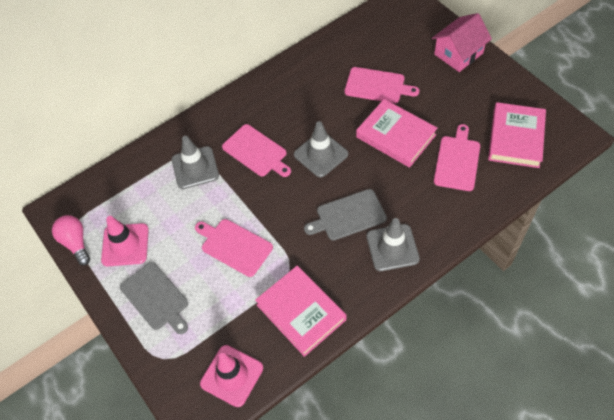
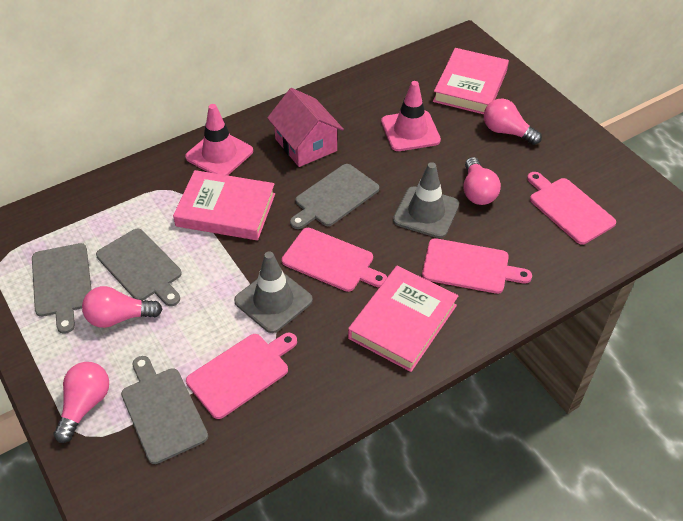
grey cutting board: 2 -> 4
grey traffic cone: 3 -> 2
pink light bulb: 1 -> 4

